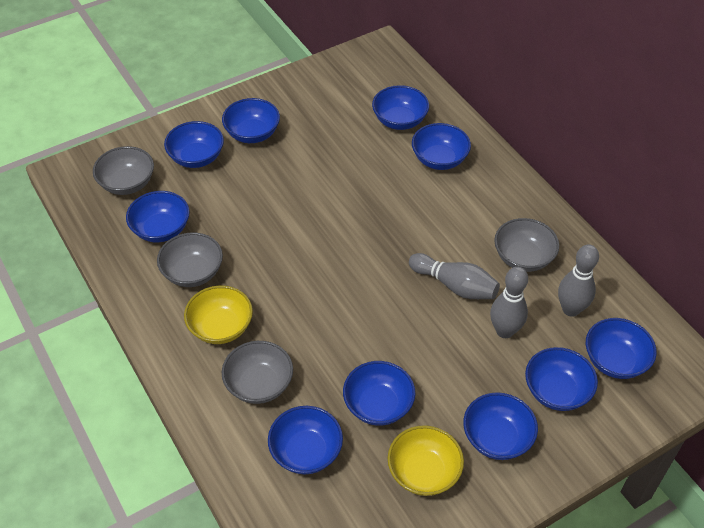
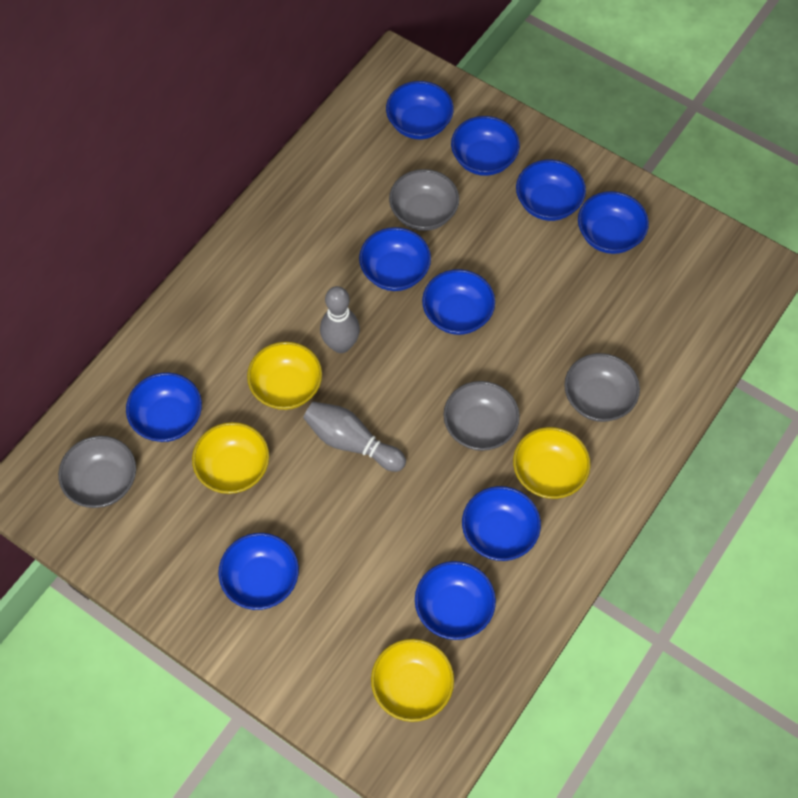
grey bowling pin: 3 -> 2
yellow bowl: 2 -> 4

